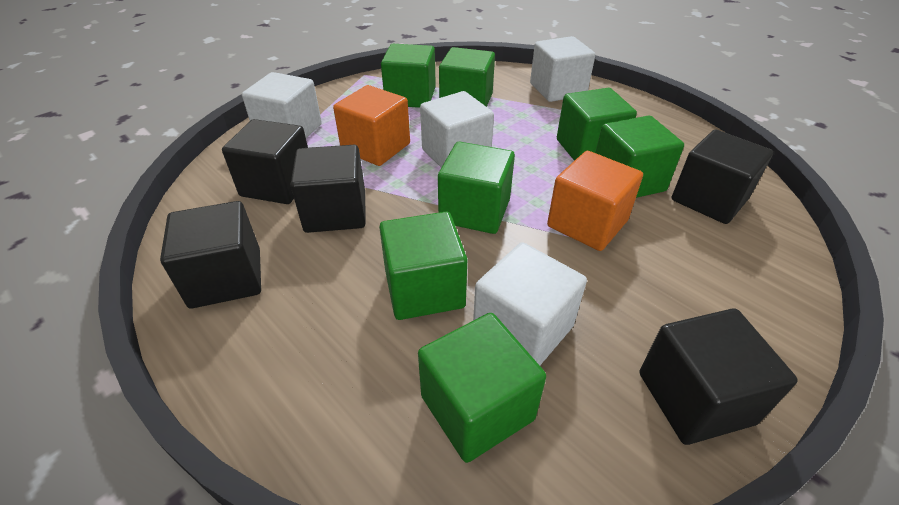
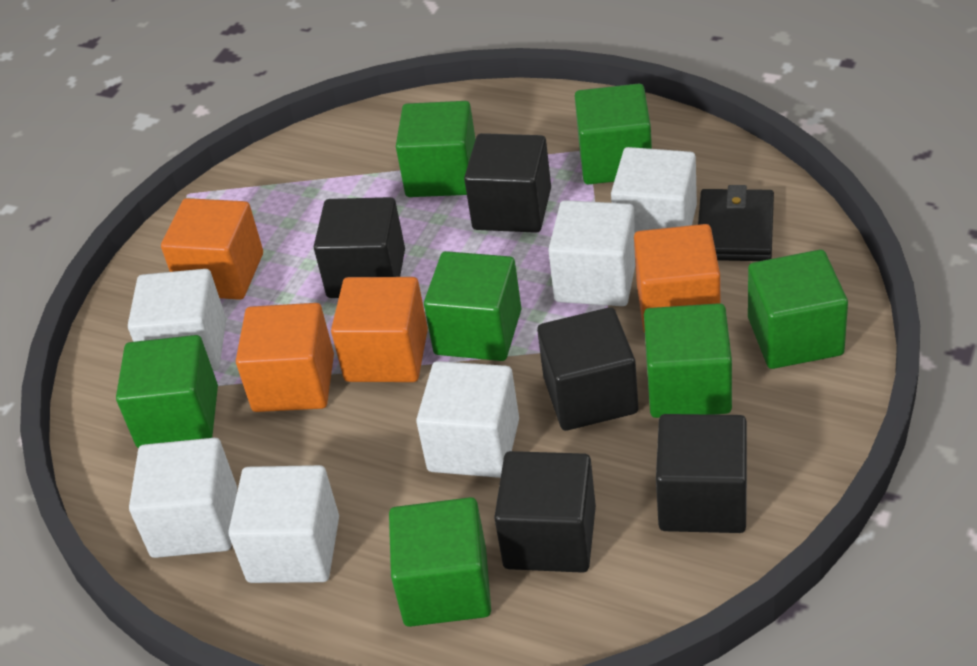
black wallet: 0 -> 1
orange cube: 2 -> 4
white cube: 4 -> 6

